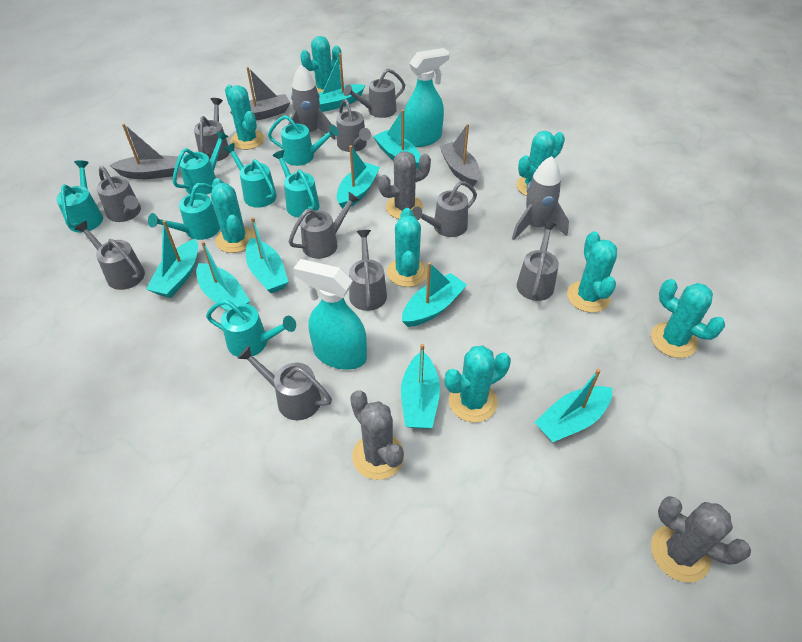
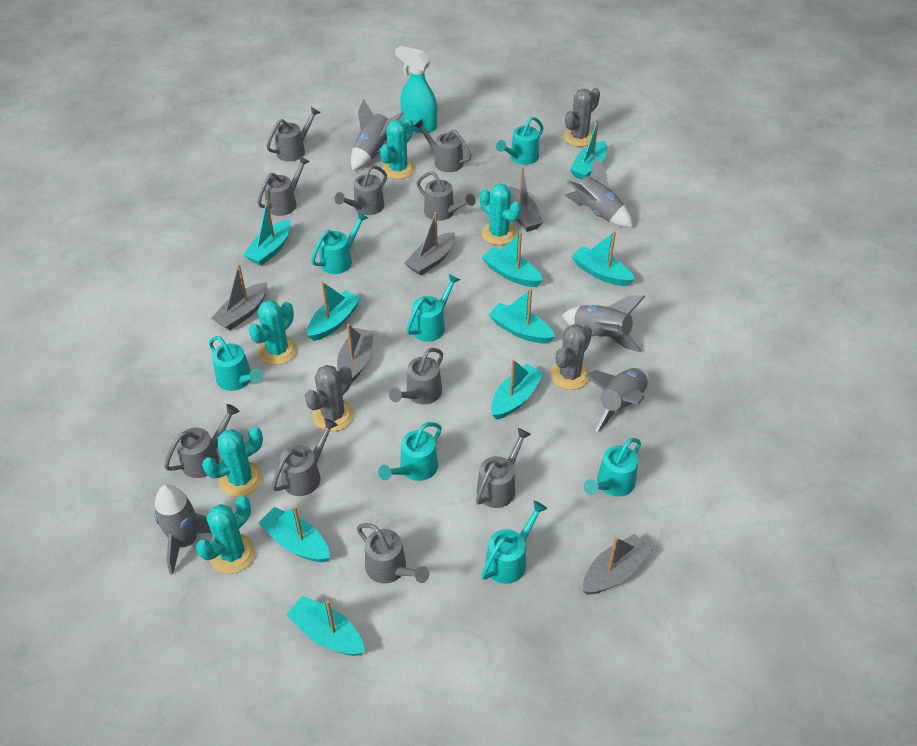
grey boat: 3 -> 5
grey rocket: 2 -> 5
turquoise cactus: 8 -> 5
turquoise spray bottle: 2 -> 1

